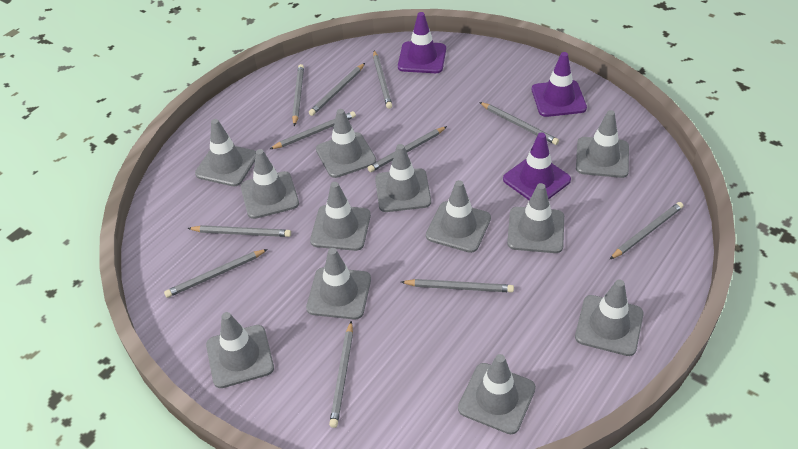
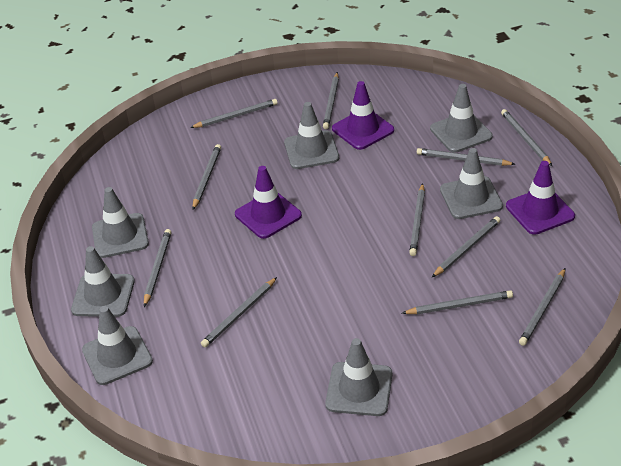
grey traffic cone: 12 -> 7

